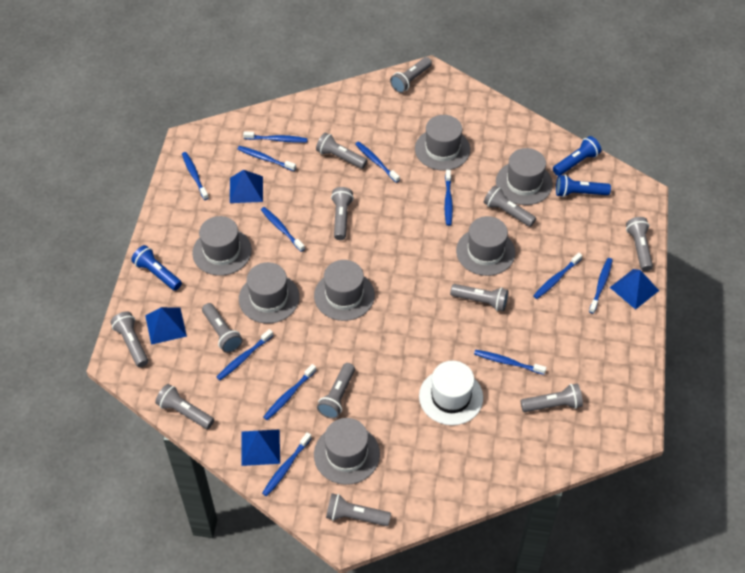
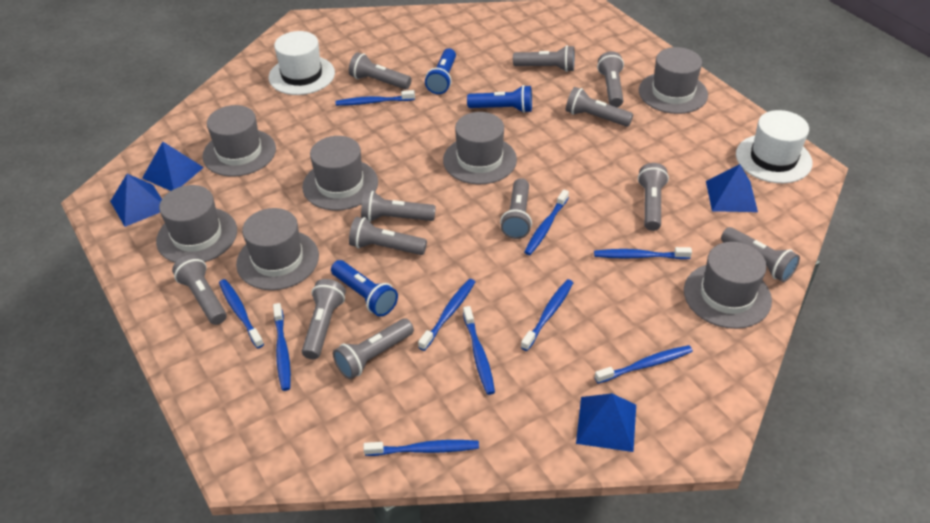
blue toothbrush: 12 -> 10
white hat: 1 -> 2

